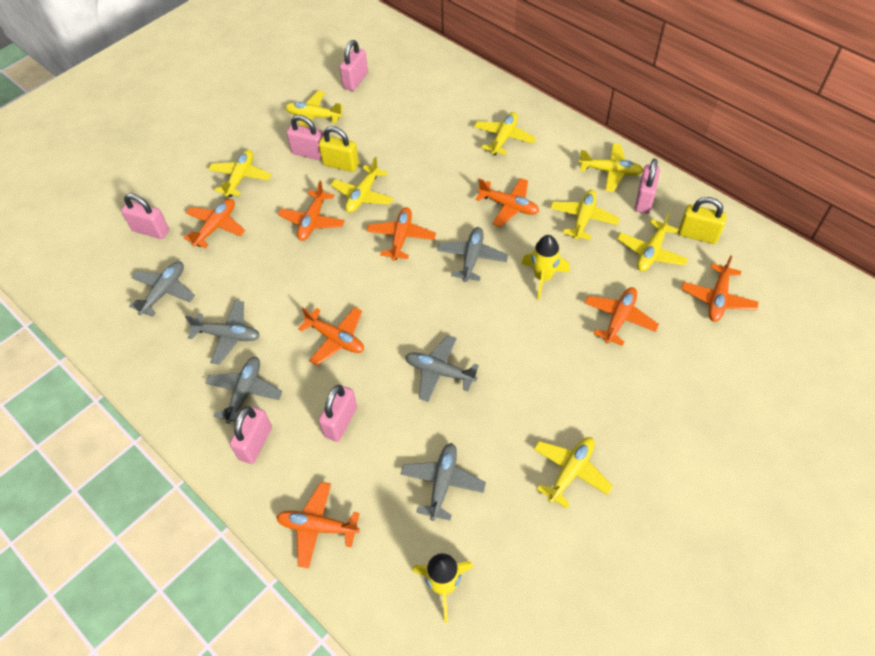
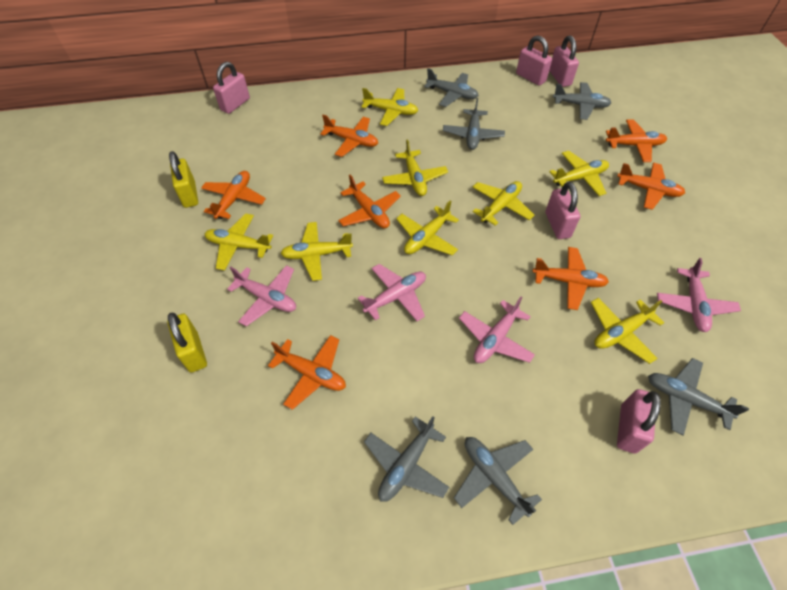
orange plane: 8 -> 7
pink padlock: 6 -> 5
pink plane: 0 -> 4
yellow rocket: 2 -> 0

